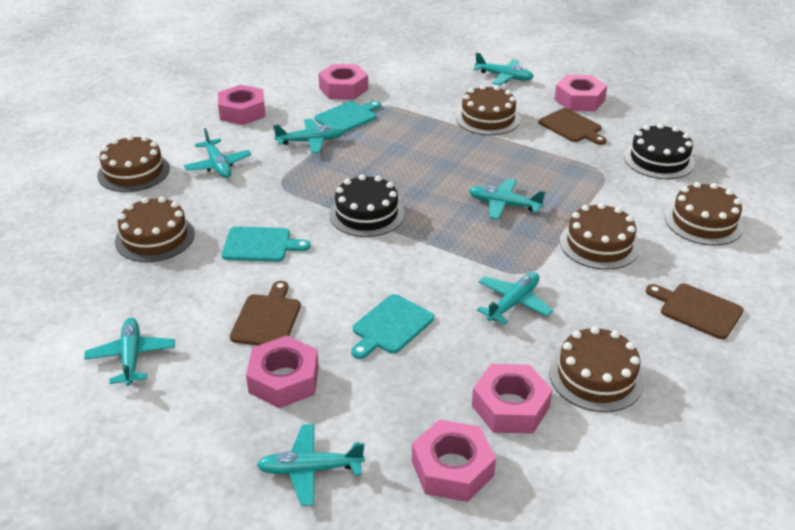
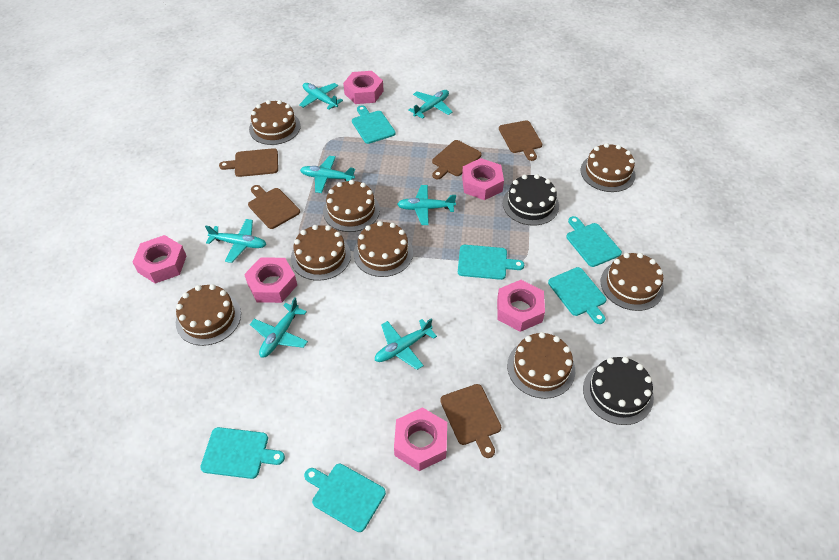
brown cake: 6 -> 8
brown cutting board: 3 -> 5
turquoise cutting board: 3 -> 6

